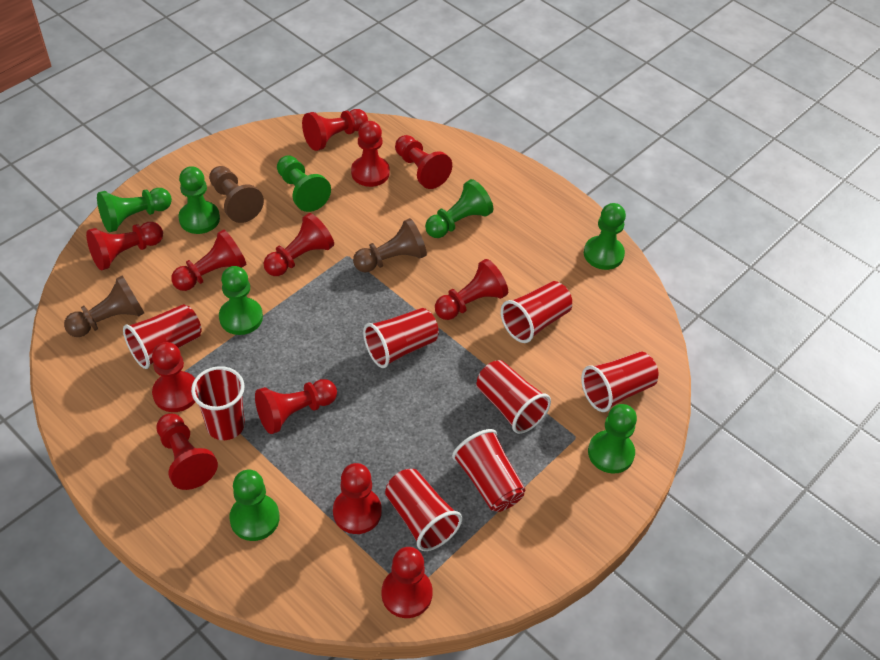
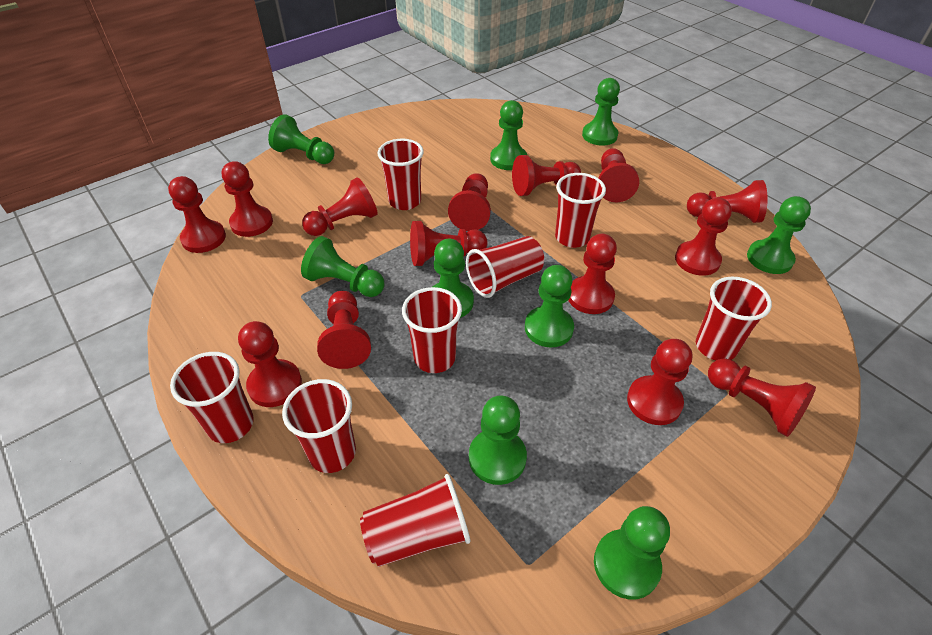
brown pawn: 3 -> 0
green pawn: 8 -> 9
red pawn: 12 -> 14

